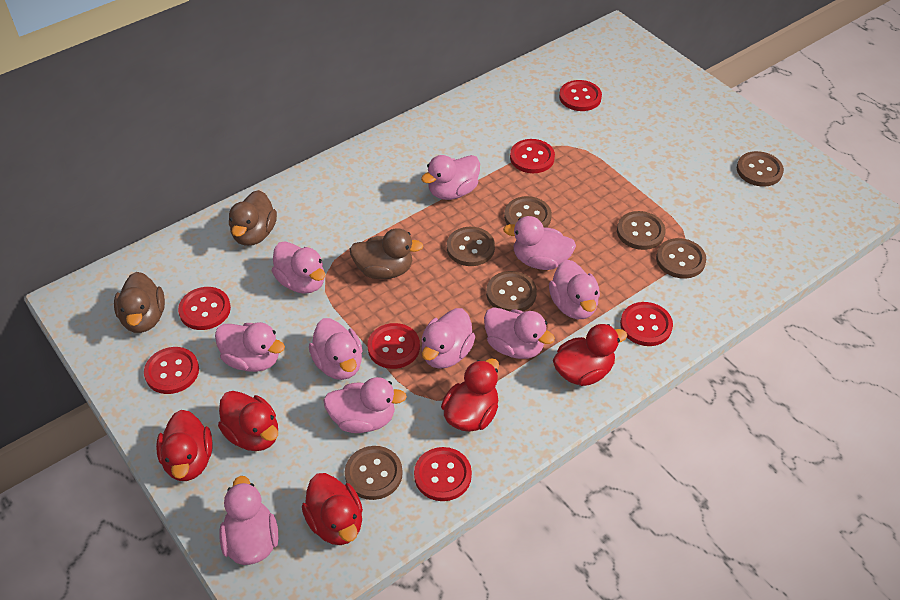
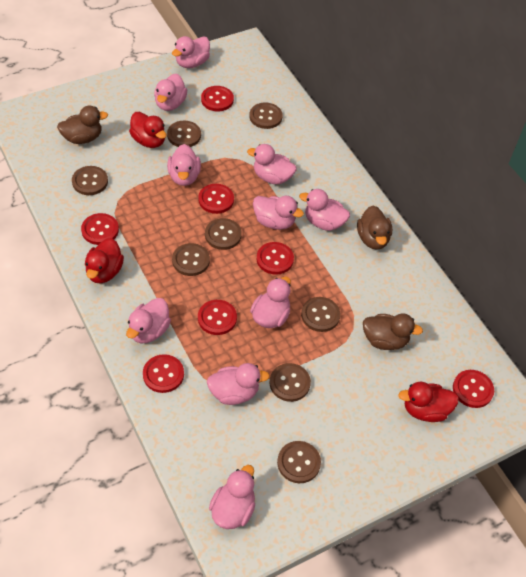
brown button: 7 -> 8
red duck: 5 -> 3

